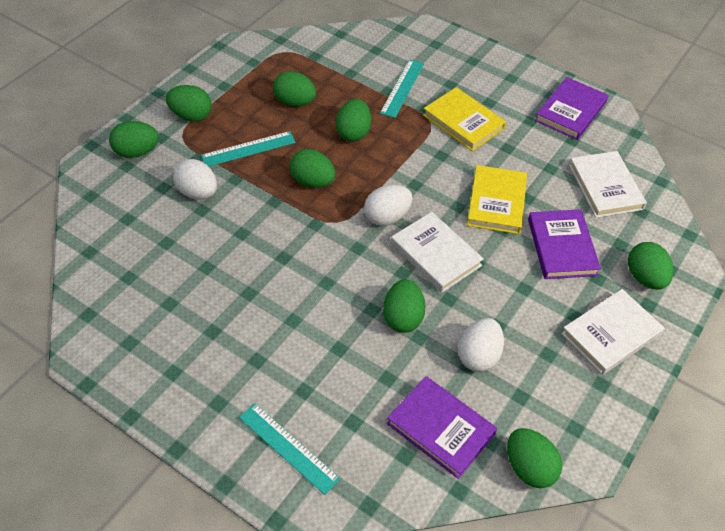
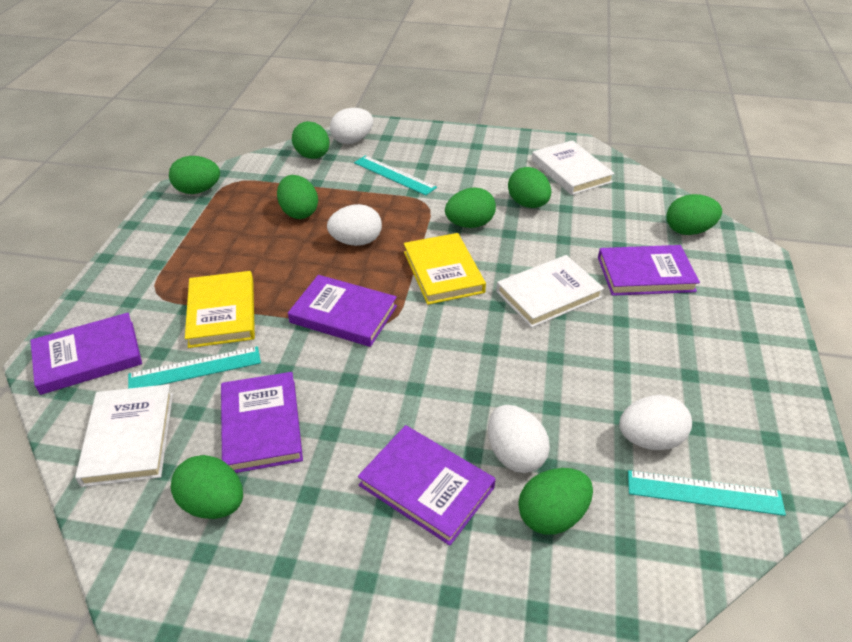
purple book: 3 -> 5
white egg: 3 -> 4

